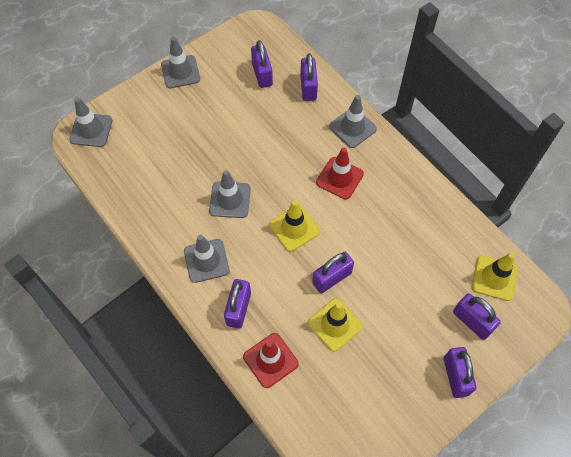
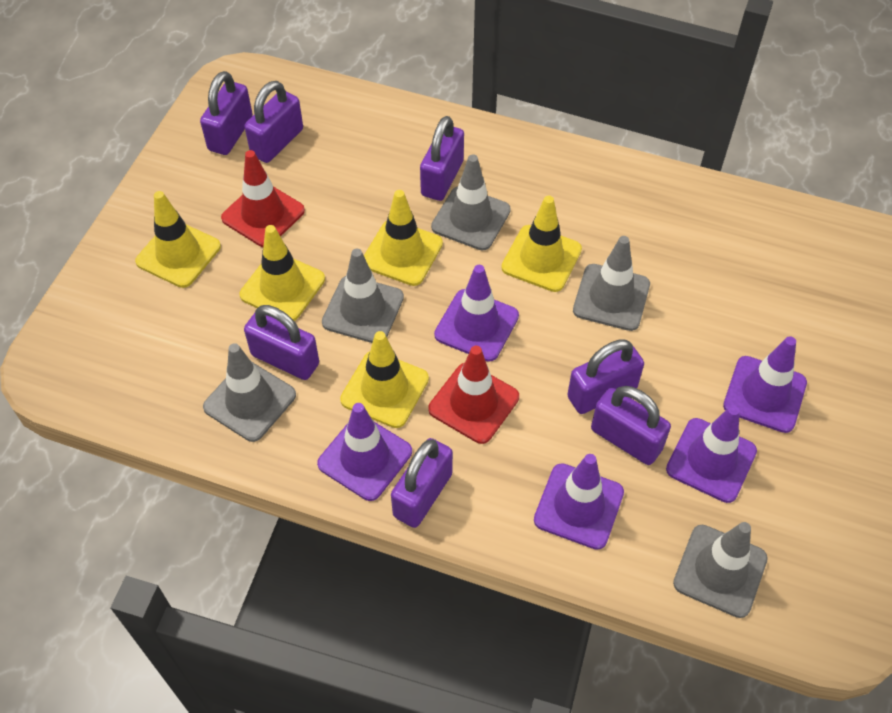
purple padlock: 6 -> 7
purple traffic cone: 0 -> 5
yellow traffic cone: 3 -> 5

